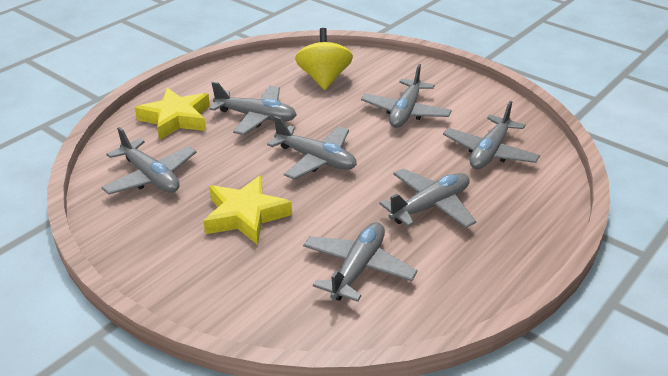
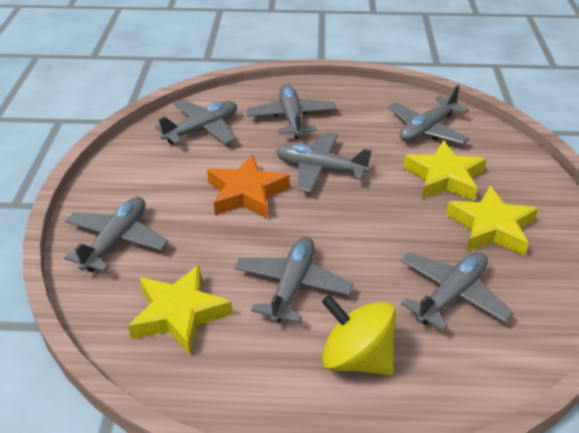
orange star: 0 -> 1
yellow star: 2 -> 3

